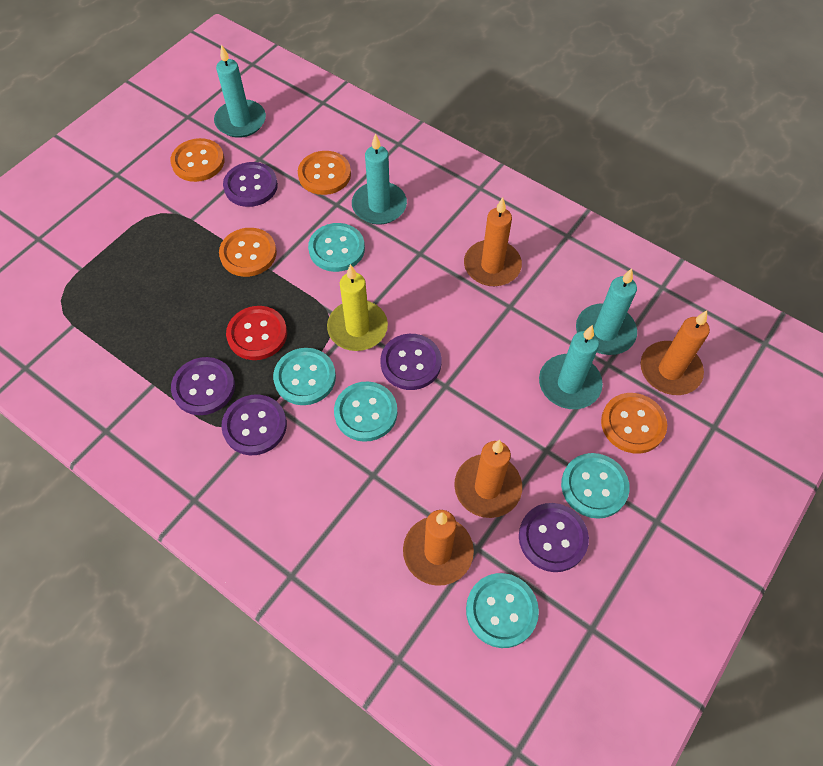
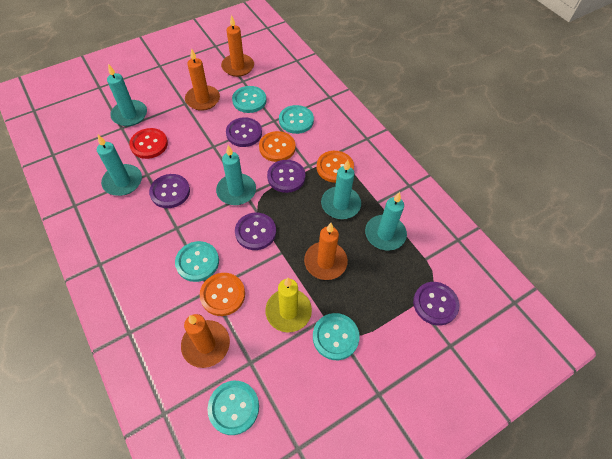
orange button: 4 -> 3
turquoise candle: 4 -> 5

